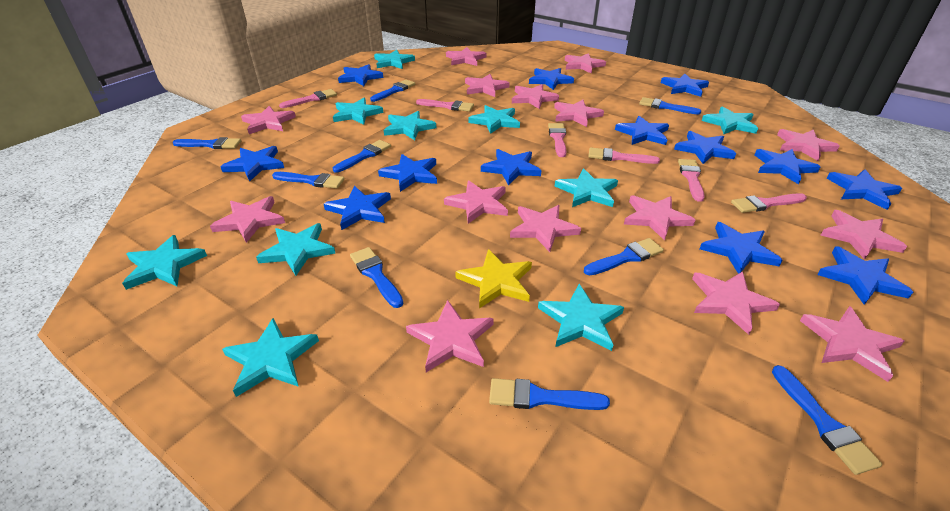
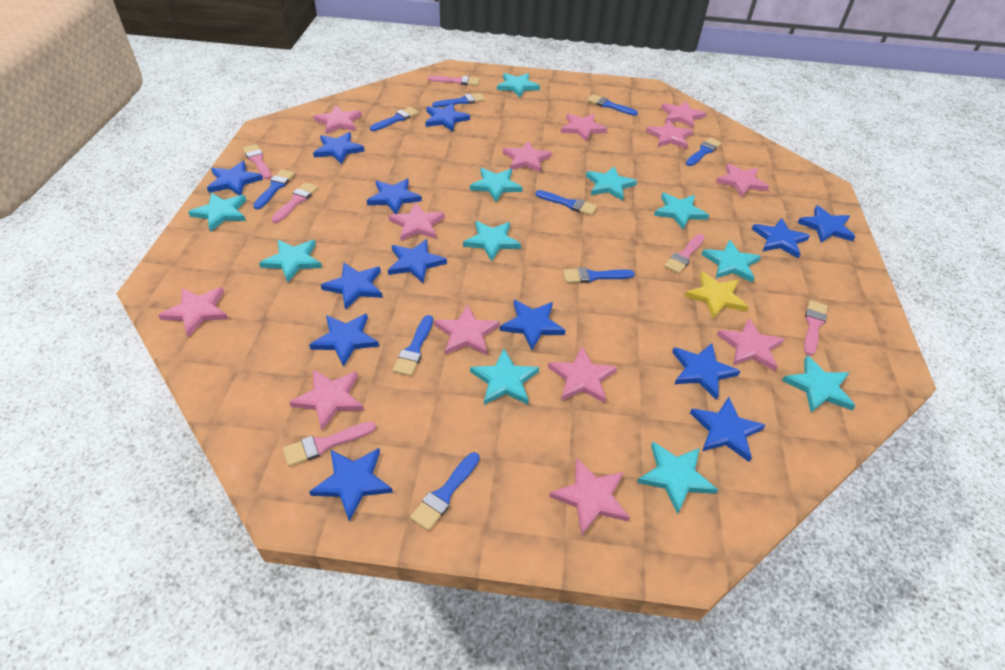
pink star: 15 -> 13
turquoise star: 10 -> 11

